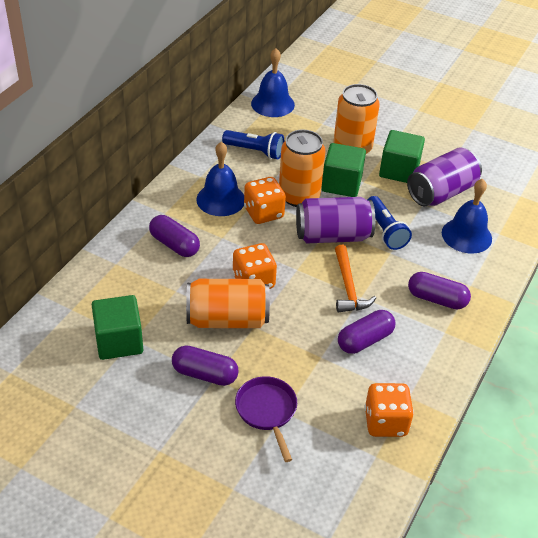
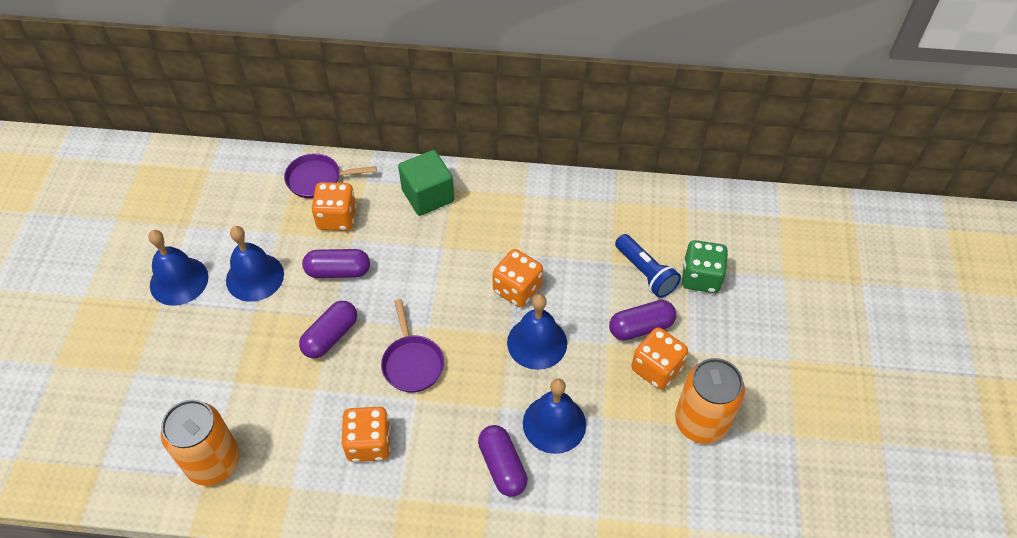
blue bell: 3 -> 4
blue flashlight: 2 -> 1
green cube: 3 -> 1
green dice: 0 -> 1
orange can: 3 -> 2
orange dice: 3 -> 4
orange hammer: 1 -> 0
purple can: 2 -> 0
purple pan: 1 -> 2

